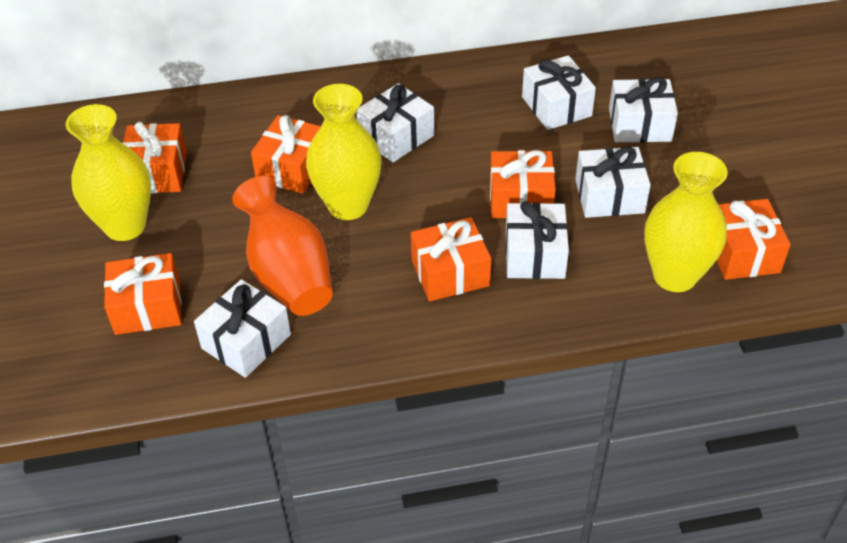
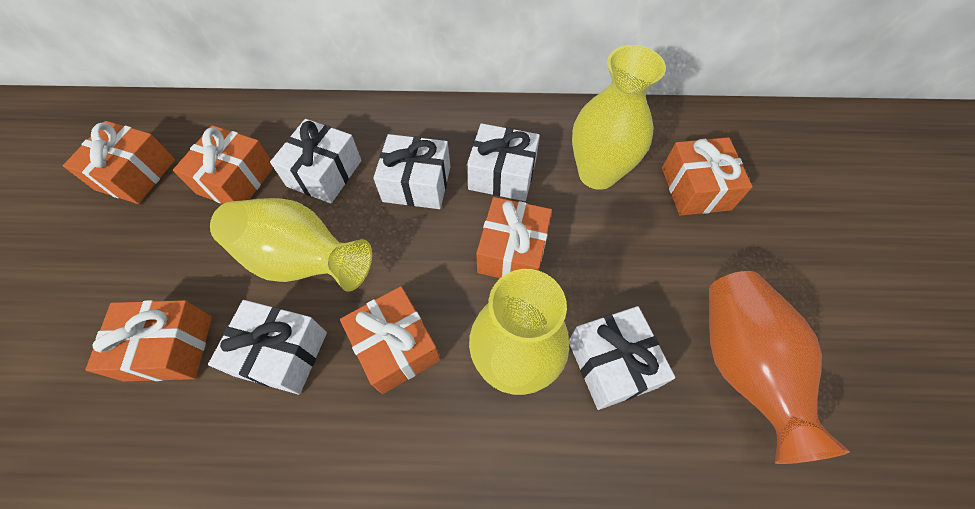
white gift: 6 -> 5

